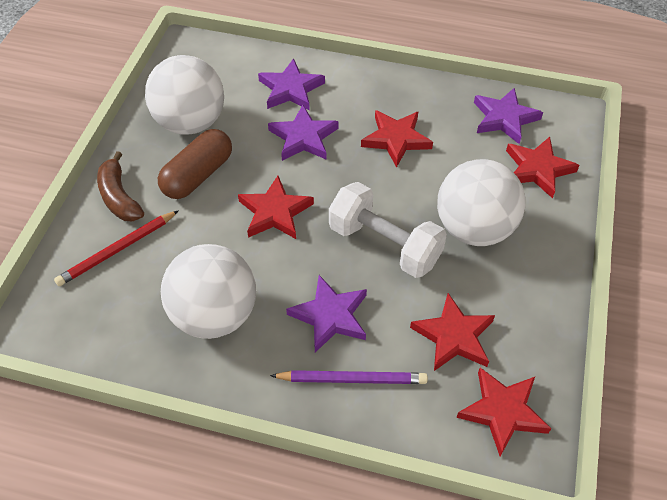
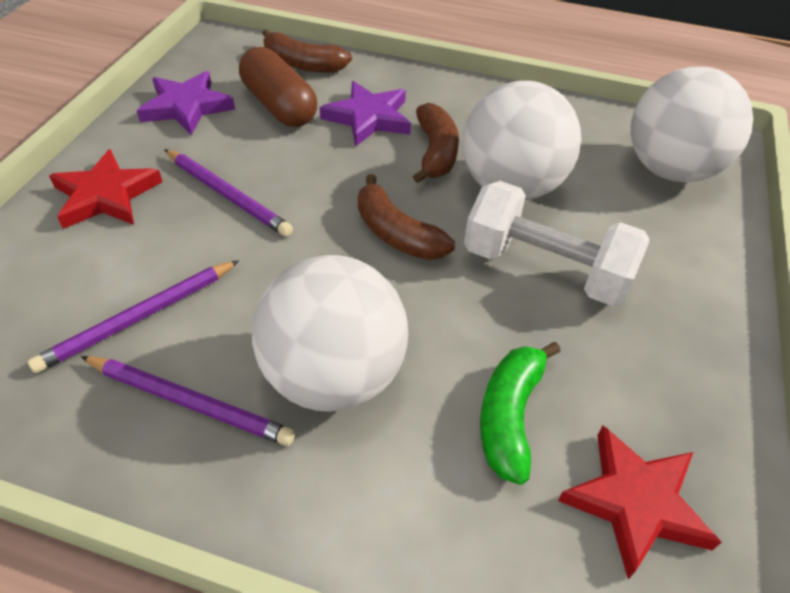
brown banana: 1 -> 3
green banana: 0 -> 1
purple pencil: 1 -> 3
purple star: 4 -> 2
red pencil: 1 -> 0
red star: 5 -> 2

